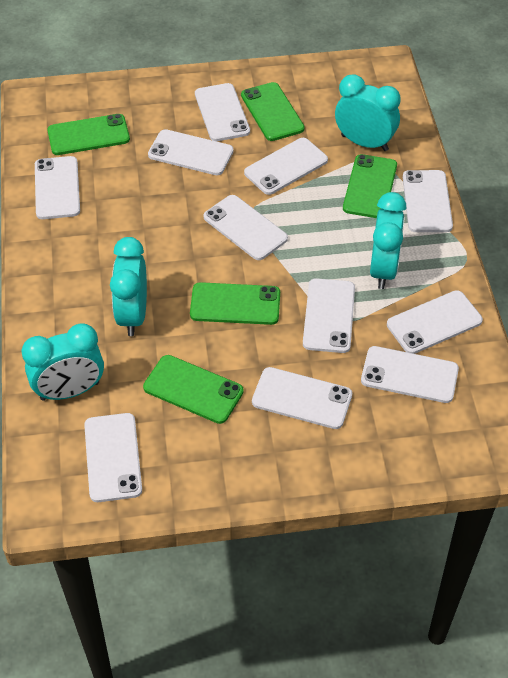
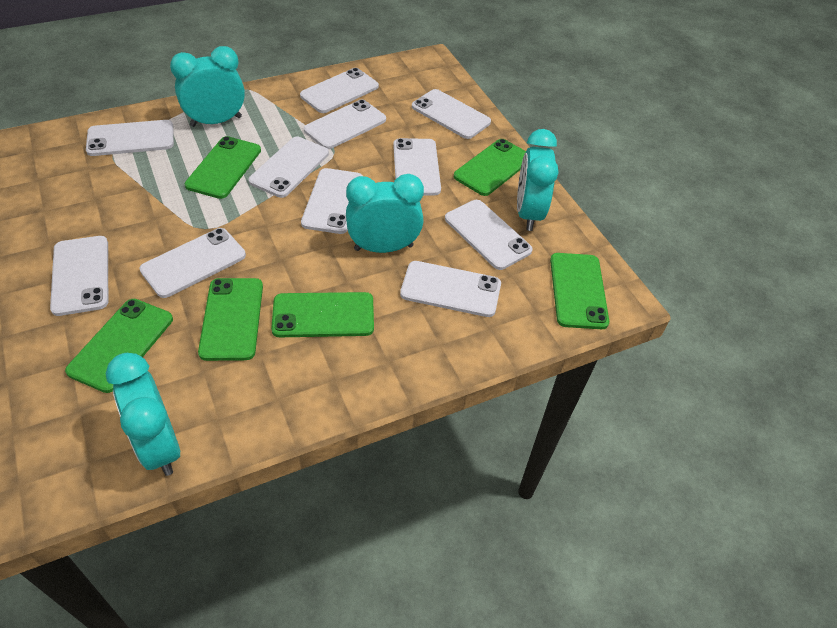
green phone: 5 -> 6

